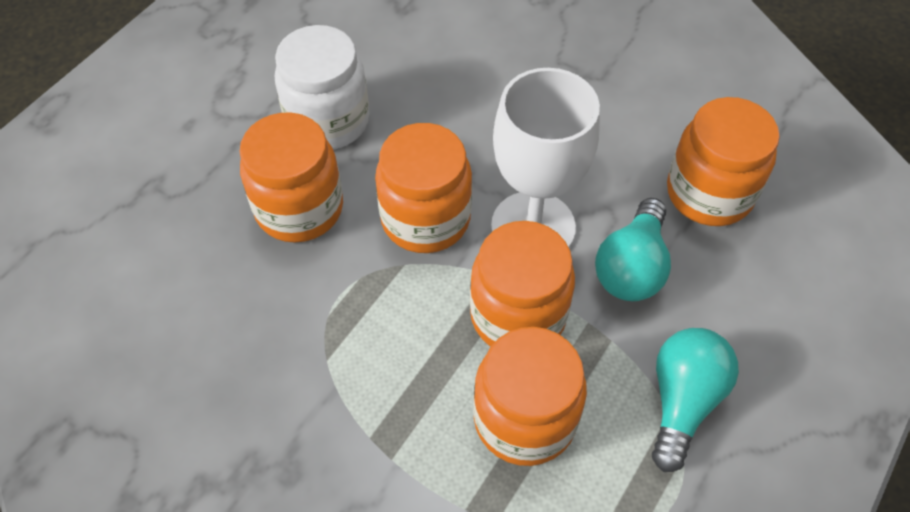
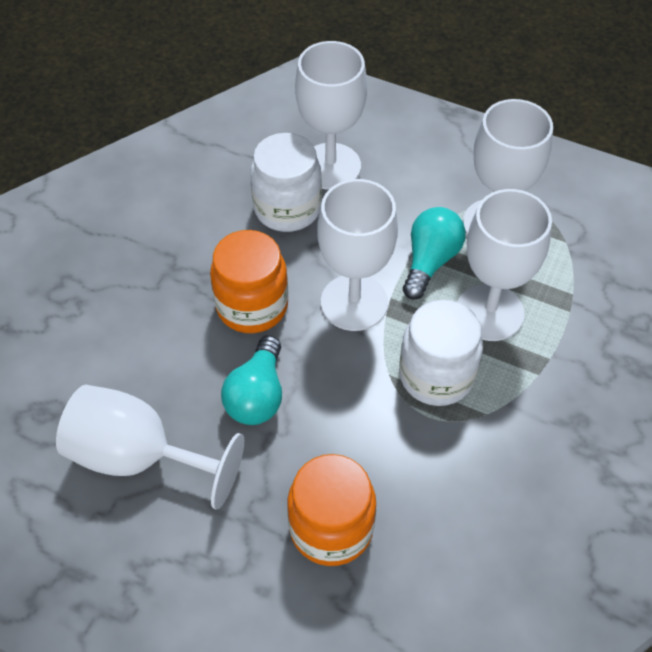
orange jar: 5 -> 2
white goblet: 1 -> 5
white jar: 1 -> 2

